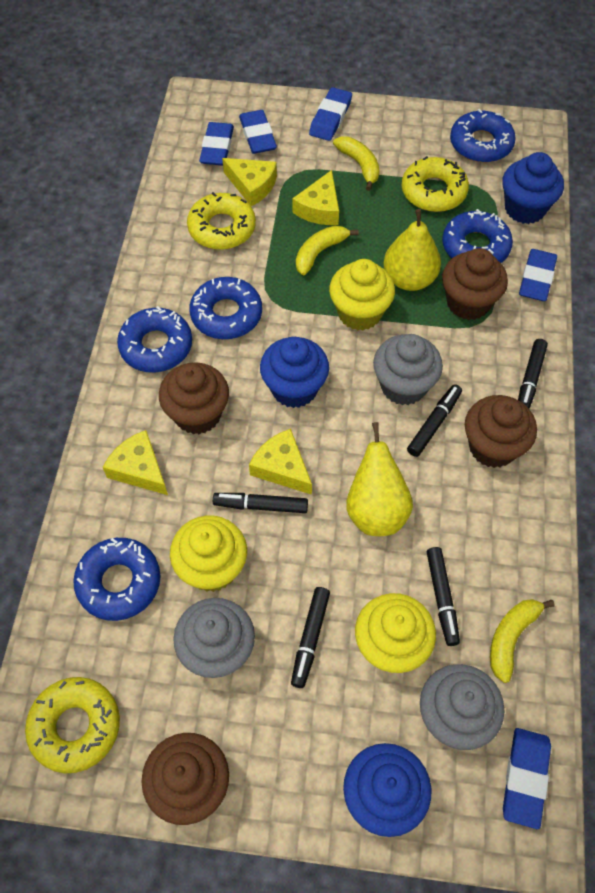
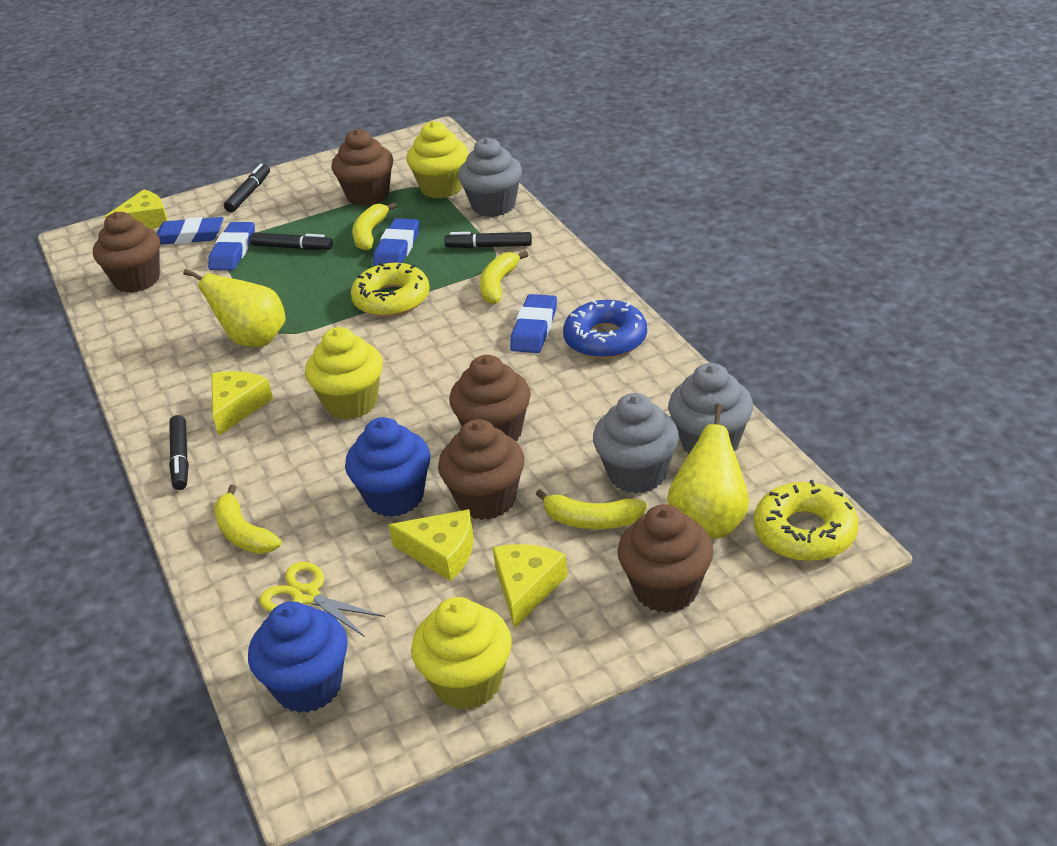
black marker: 5 -> 4
blue cupcake: 3 -> 2
blue donut: 5 -> 1
blue eraser: 5 -> 4
brown cupcake: 4 -> 5
yellow banana: 3 -> 4
yellow donut: 3 -> 2
yellow scissors: 0 -> 1

